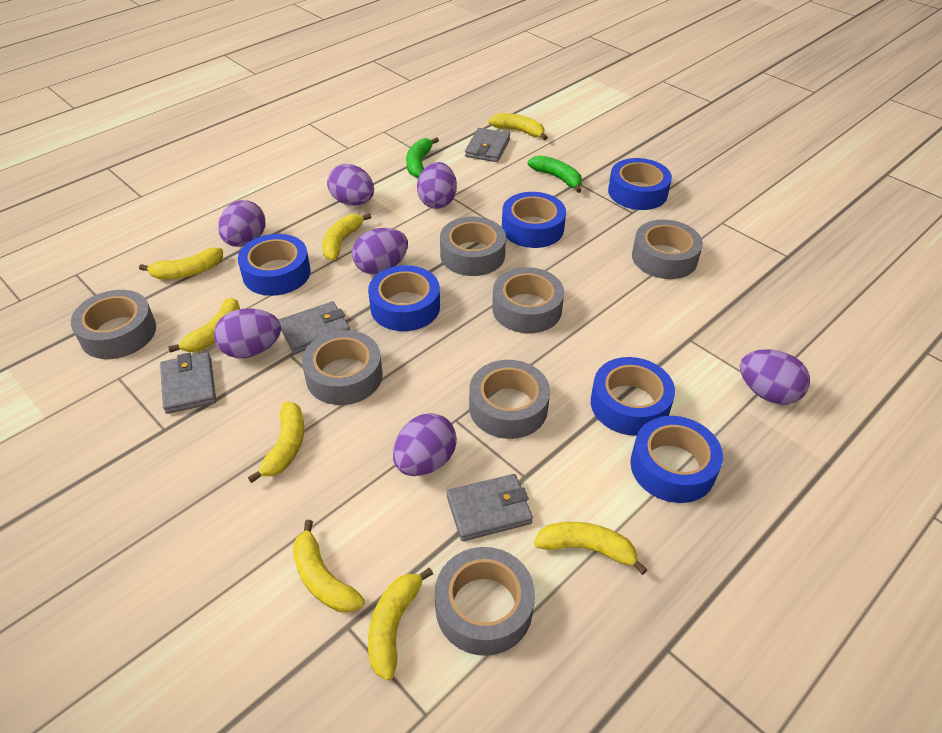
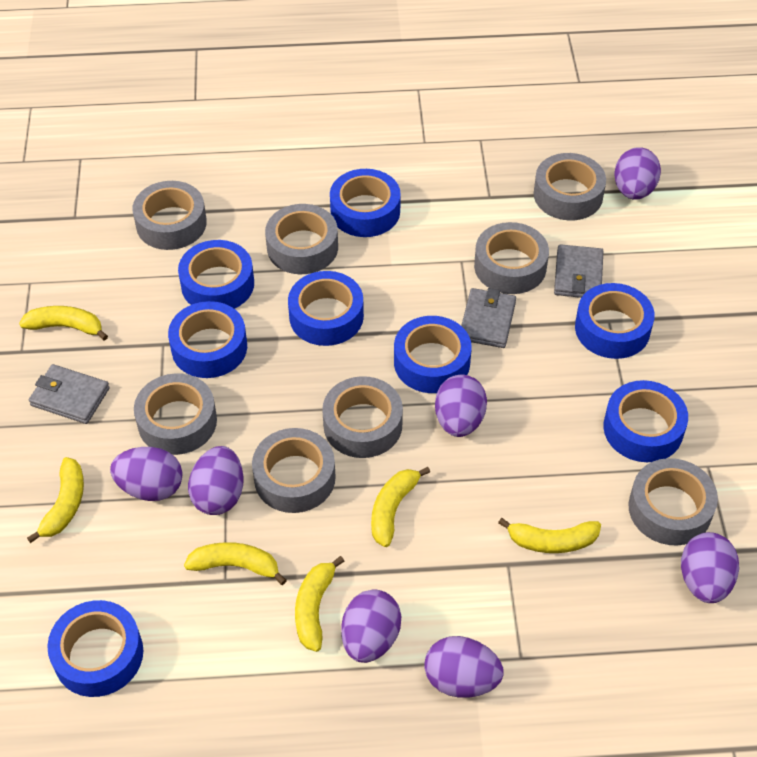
blue tape: 6 -> 8
green banana: 2 -> 0
grey tape: 7 -> 8
grey wallet: 4 -> 3
yellow banana: 8 -> 6

